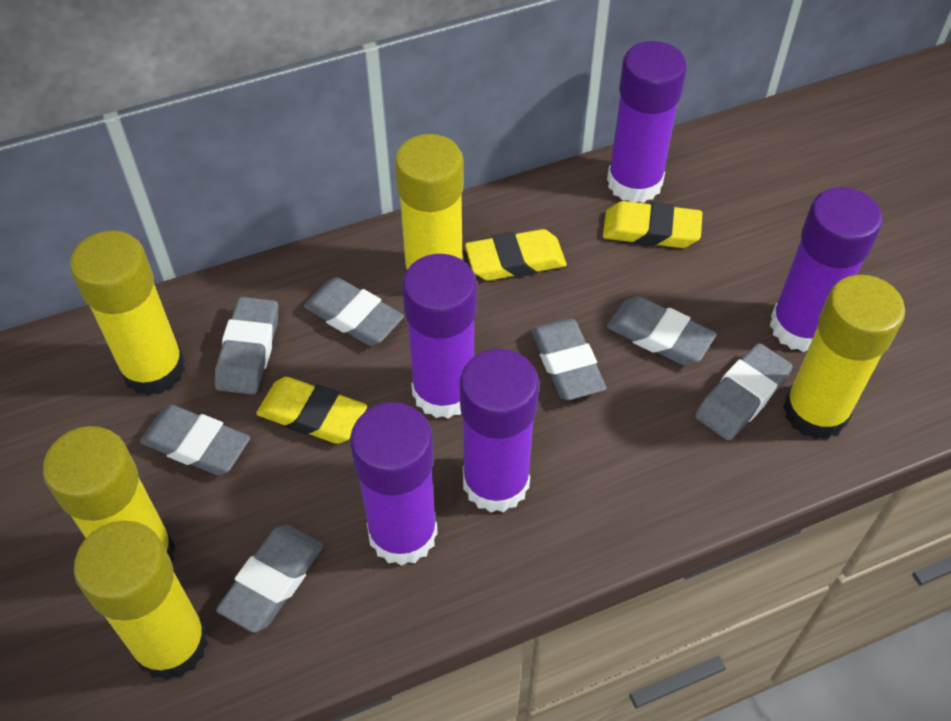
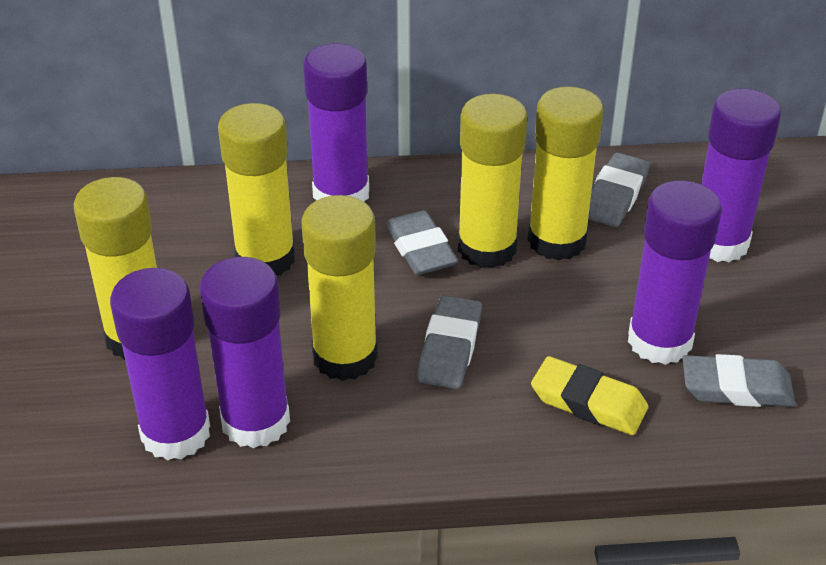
grey eraser: 7 -> 4
yellow eraser: 3 -> 1

